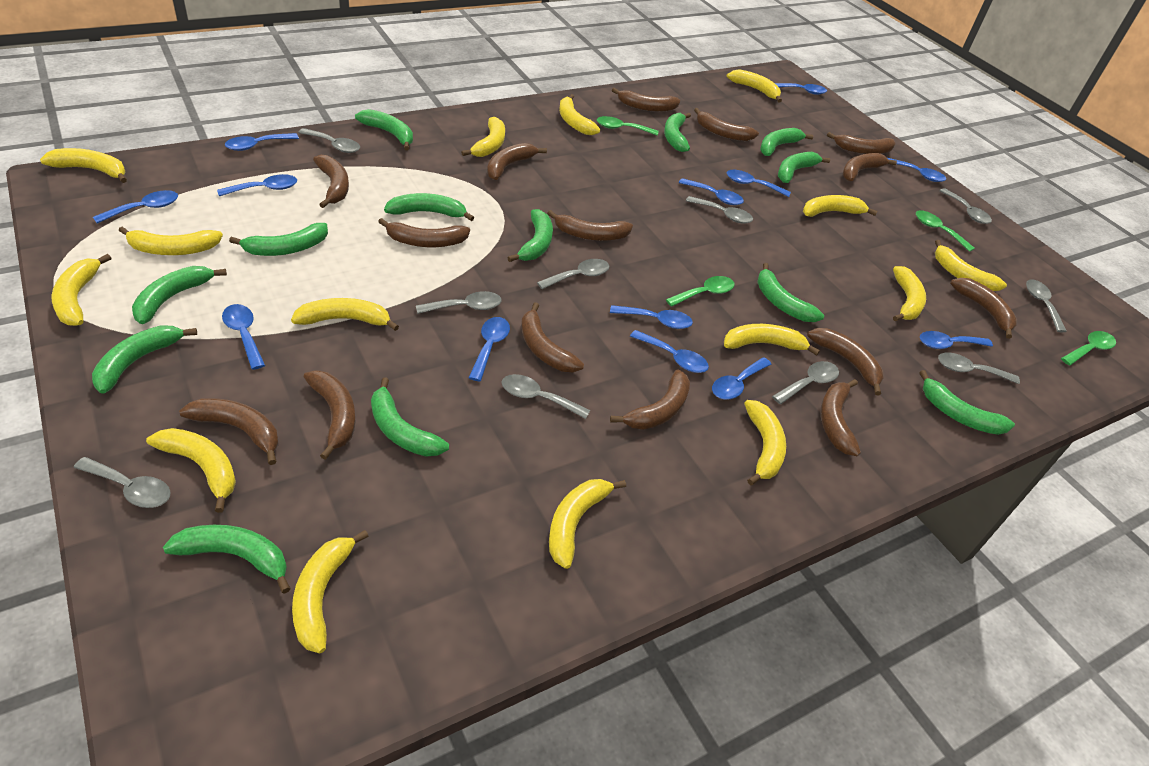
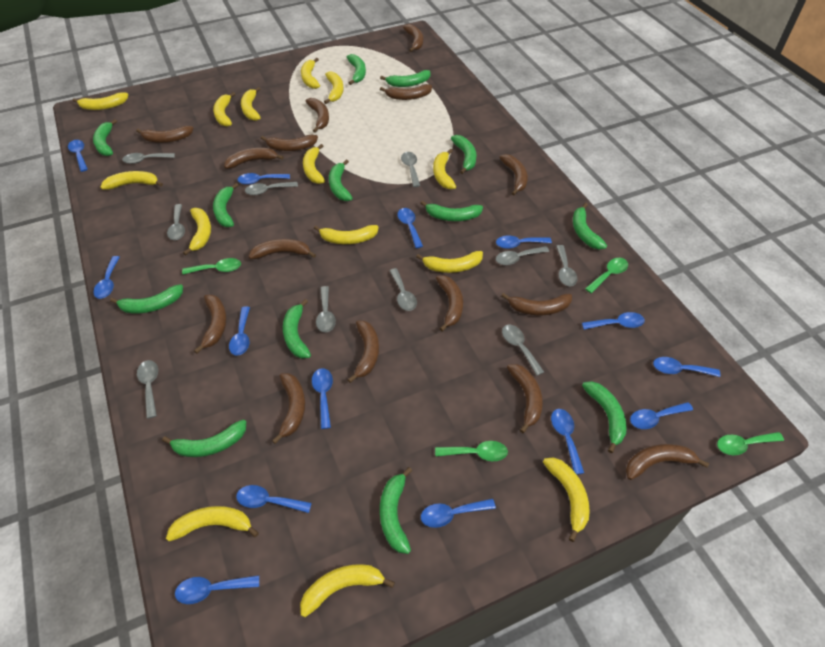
blue spoon: 13 -> 14
yellow banana: 15 -> 14

